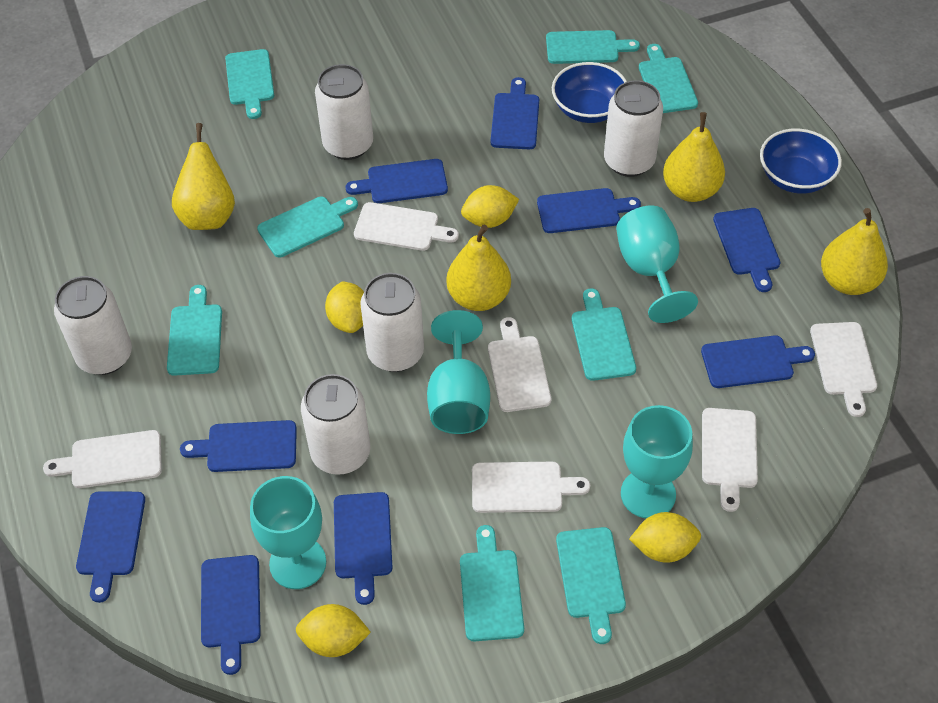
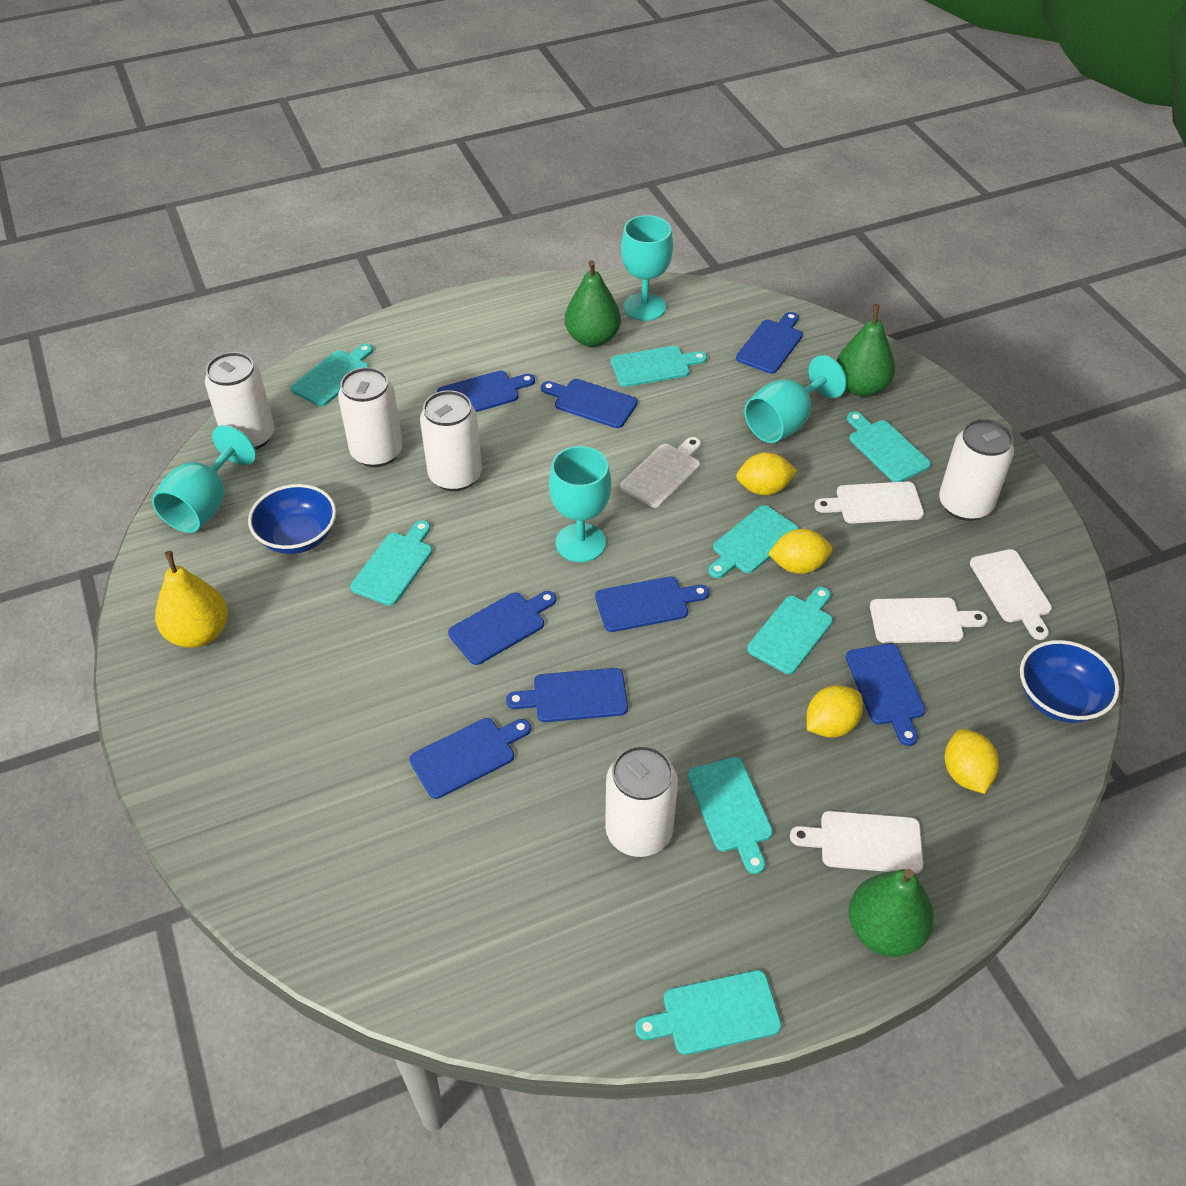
blue cutting board: 9 -> 8
green pear: 0 -> 3
white cutting board: 6 -> 5
yellow pear: 4 -> 1

